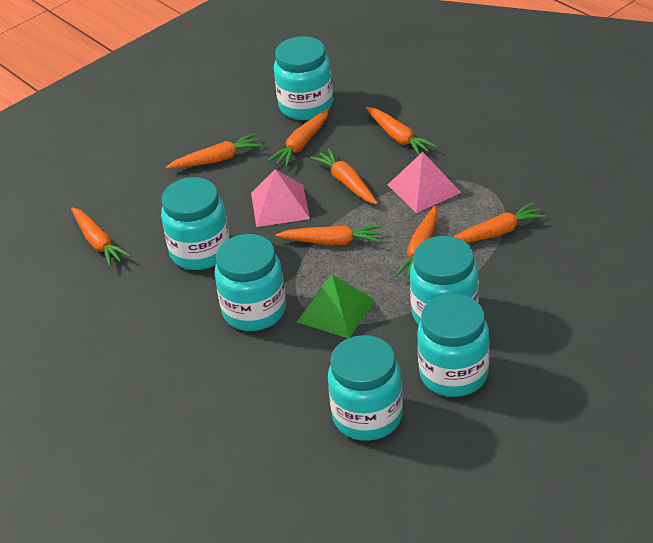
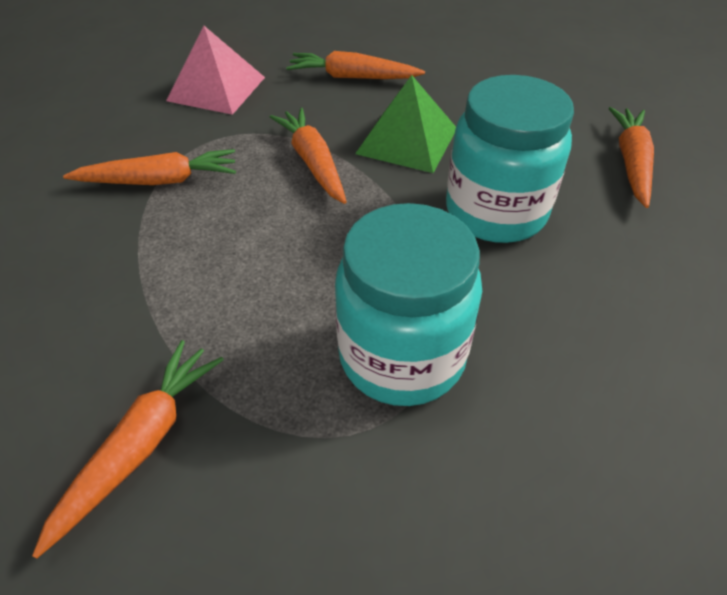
orange carrot: 8 -> 5
pink pyramid: 2 -> 1
turquoise jar: 6 -> 2

